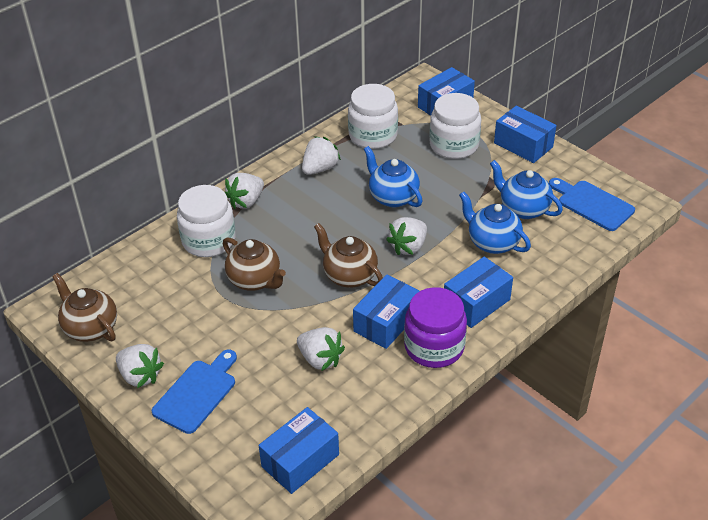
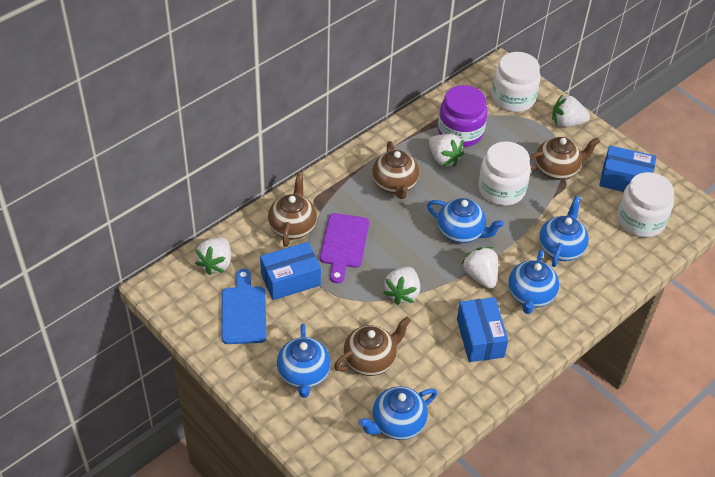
blue box: 5 -> 3
blue cutting board: 2 -> 1
blue teapot: 3 -> 5
brown teapot: 3 -> 4
purple cutting board: 0 -> 1

